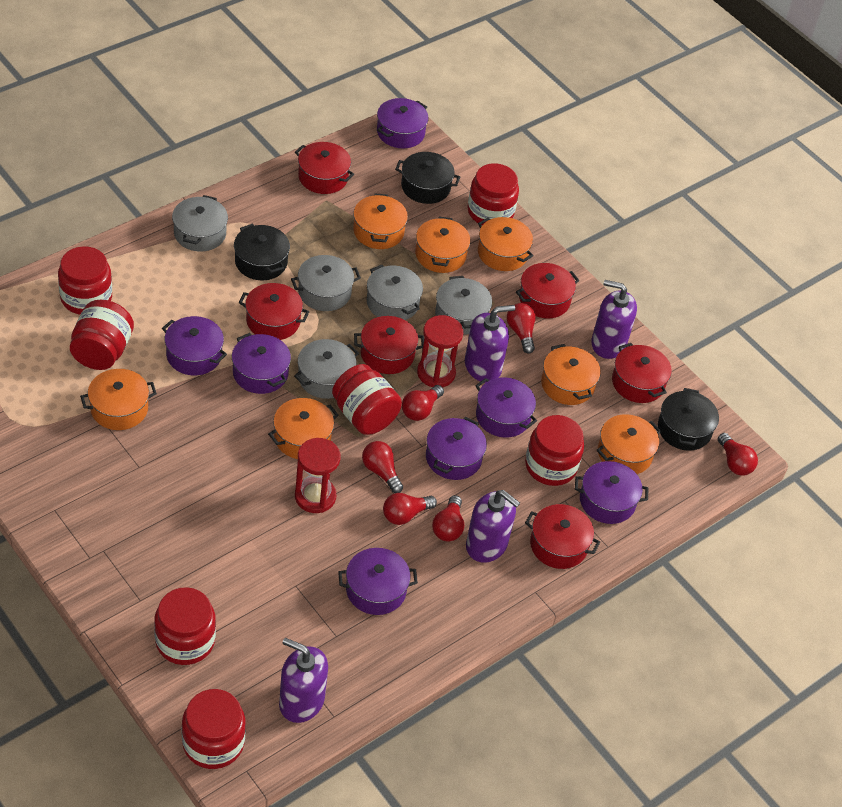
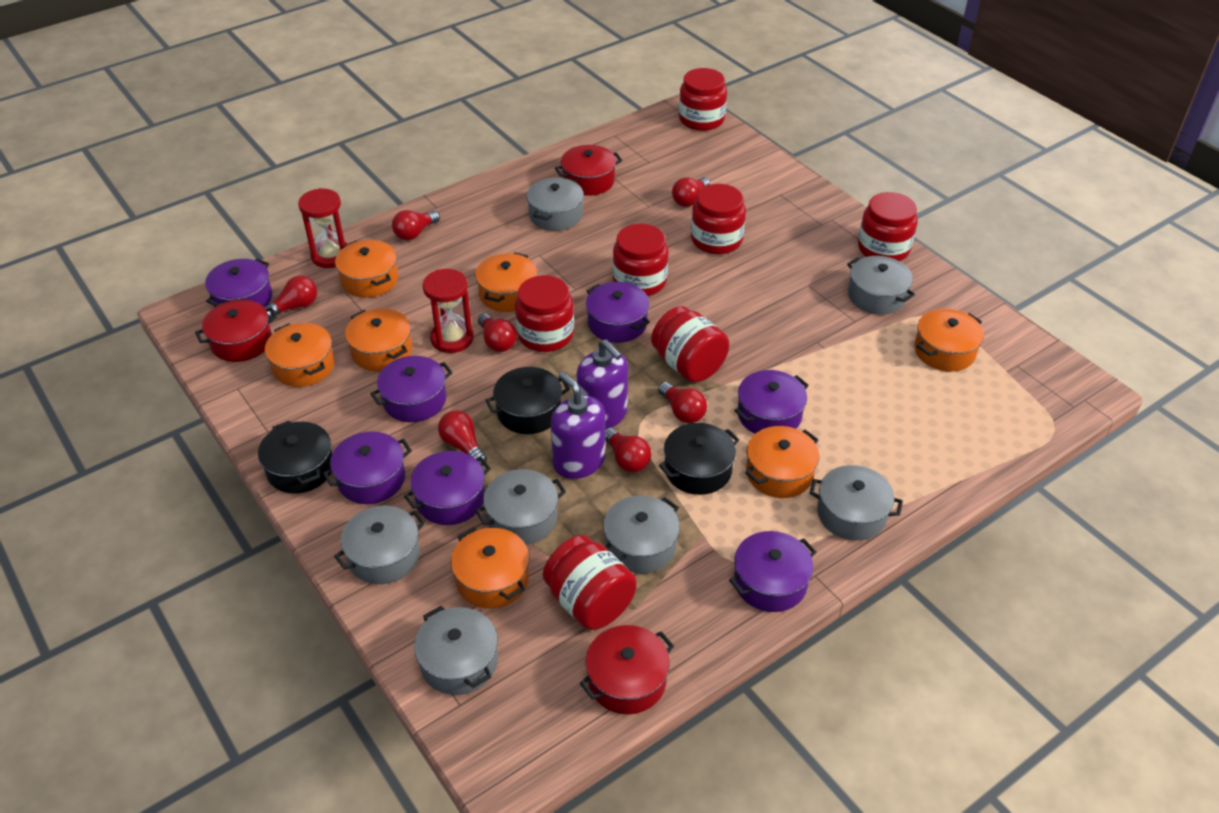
grey pot: 5 -> 7
purple soap dispenser: 4 -> 2
red light bulb: 6 -> 7
red pot: 6 -> 3

